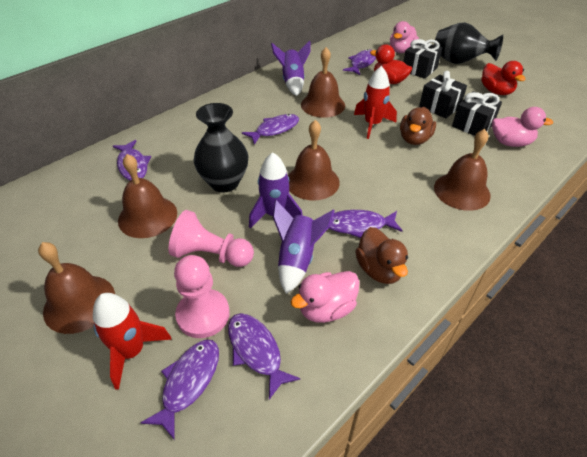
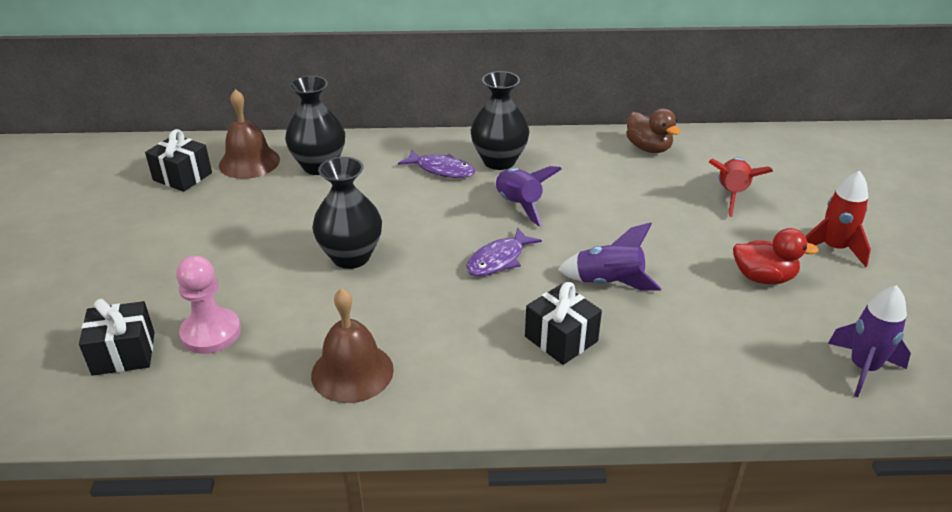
black vase: 2 -> 3
brown bell: 5 -> 2
brown duck: 2 -> 1
pink duck: 3 -> 0
pink pawn: 2 -> 1
purple fish: 6 -> 2
red duck: 2 -> 1

